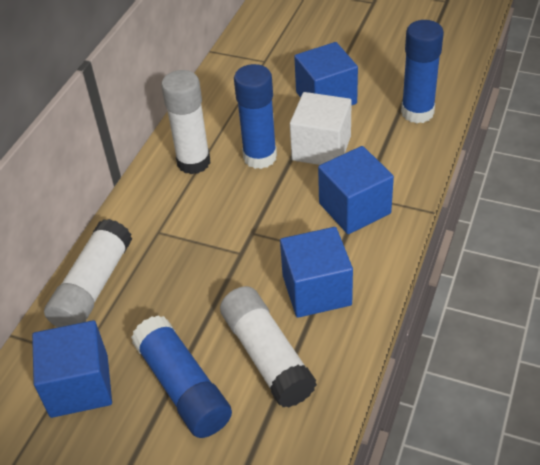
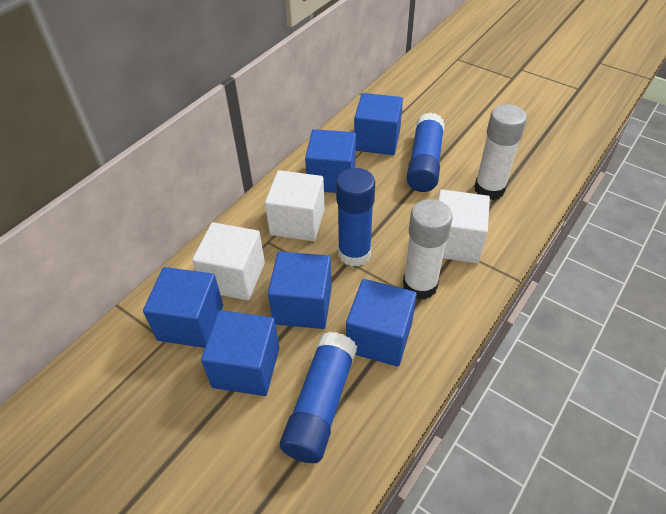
blue cube: 4 -> 6
white cube: 1 -> 3
white glue stick: 3 -> 2

